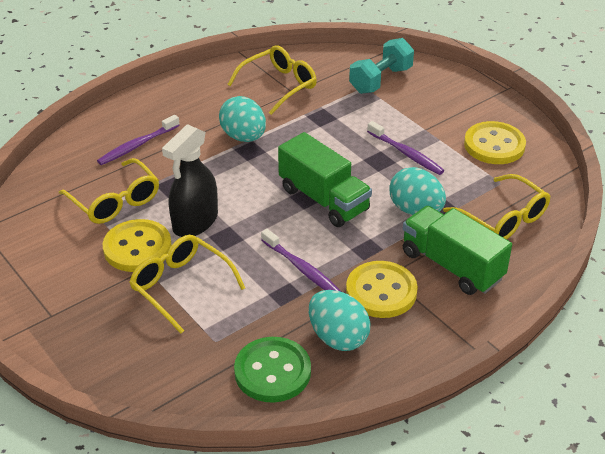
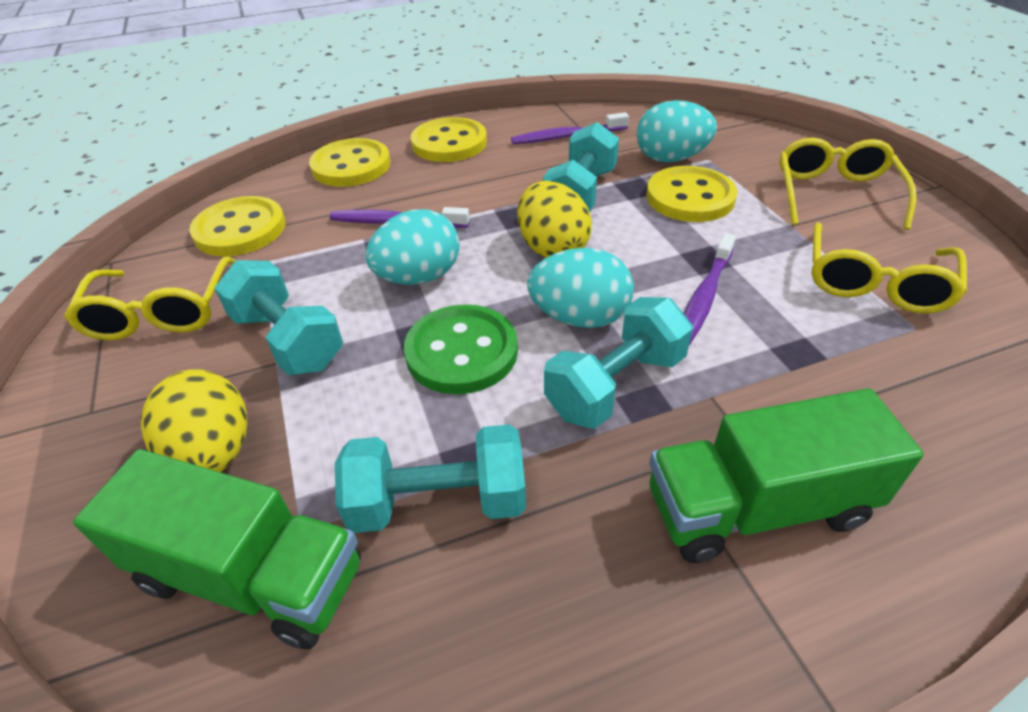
black spray bottle: 1 -> 0
turquoise dumbbell: 1 -> 4
yellow button: 3 -> 4
yellow egg: 0 -> 2
yellow glasses: 4 -> 3

